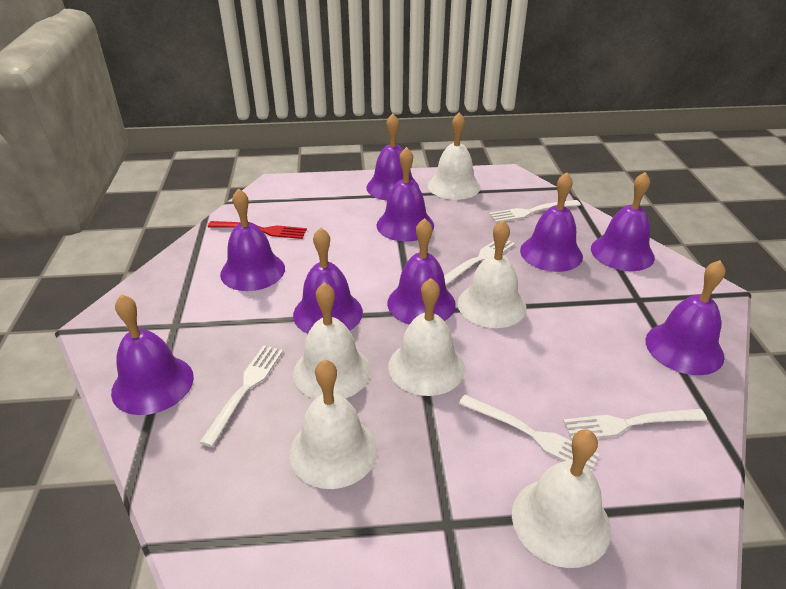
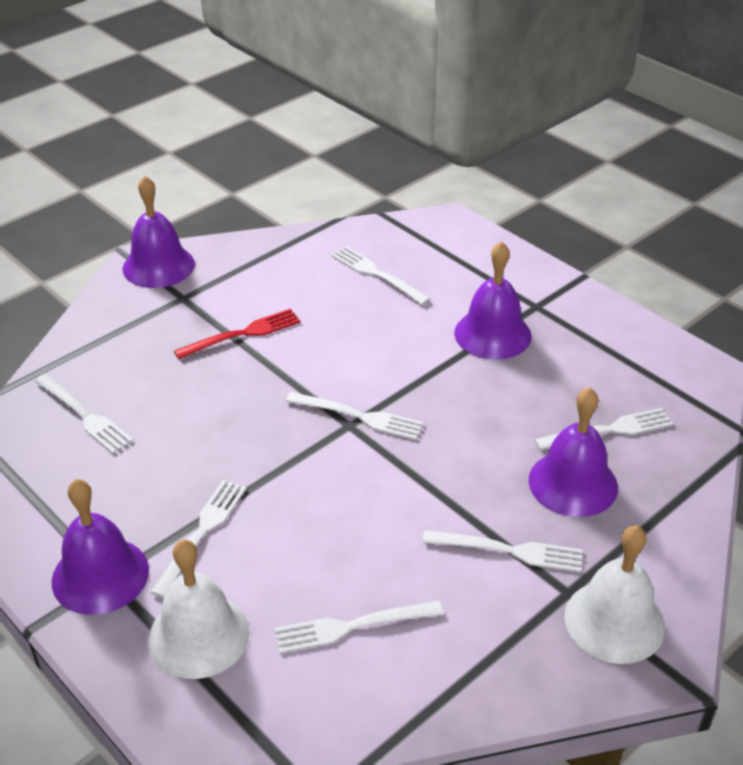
purple bell: 9 -> 4
white bell: 6 -> 2
white fork: 5 -> 7

